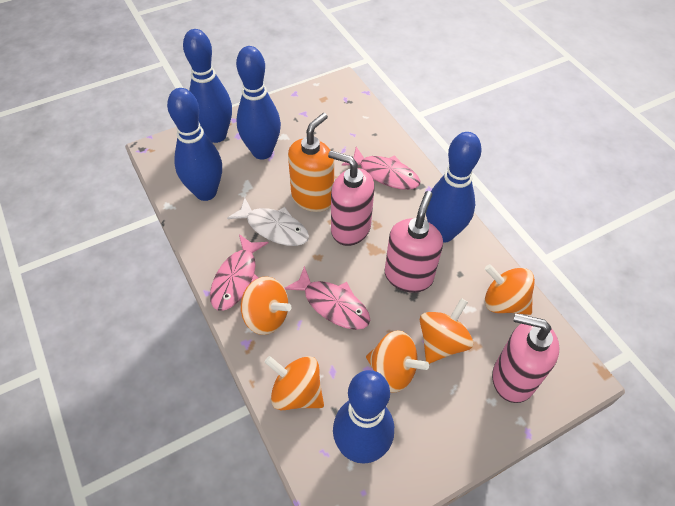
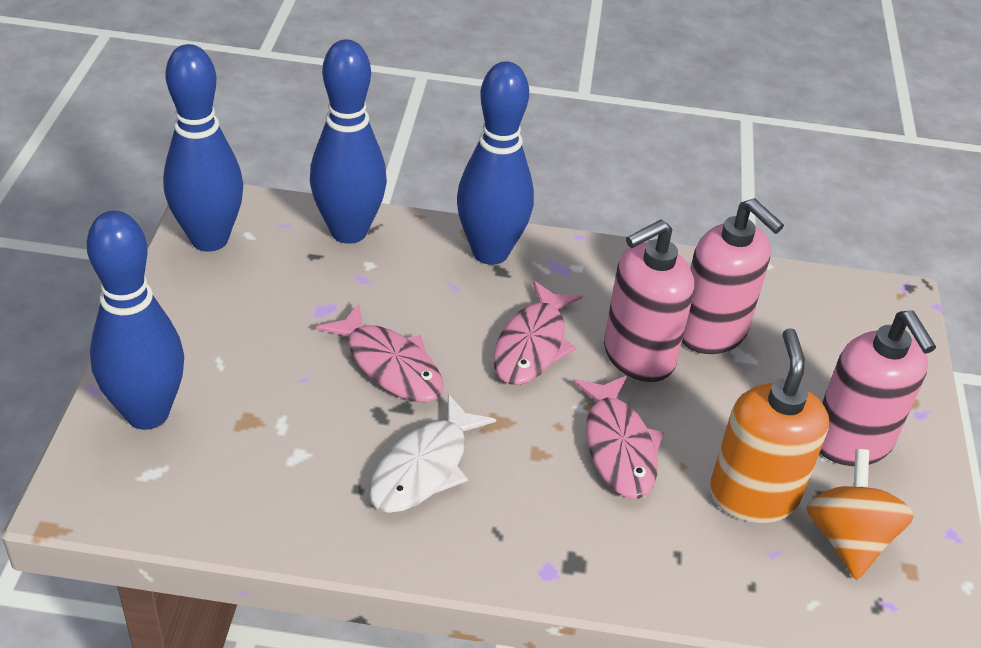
blue bowling pin: 5 -> 4
orange spinning top: 5 -> 1

